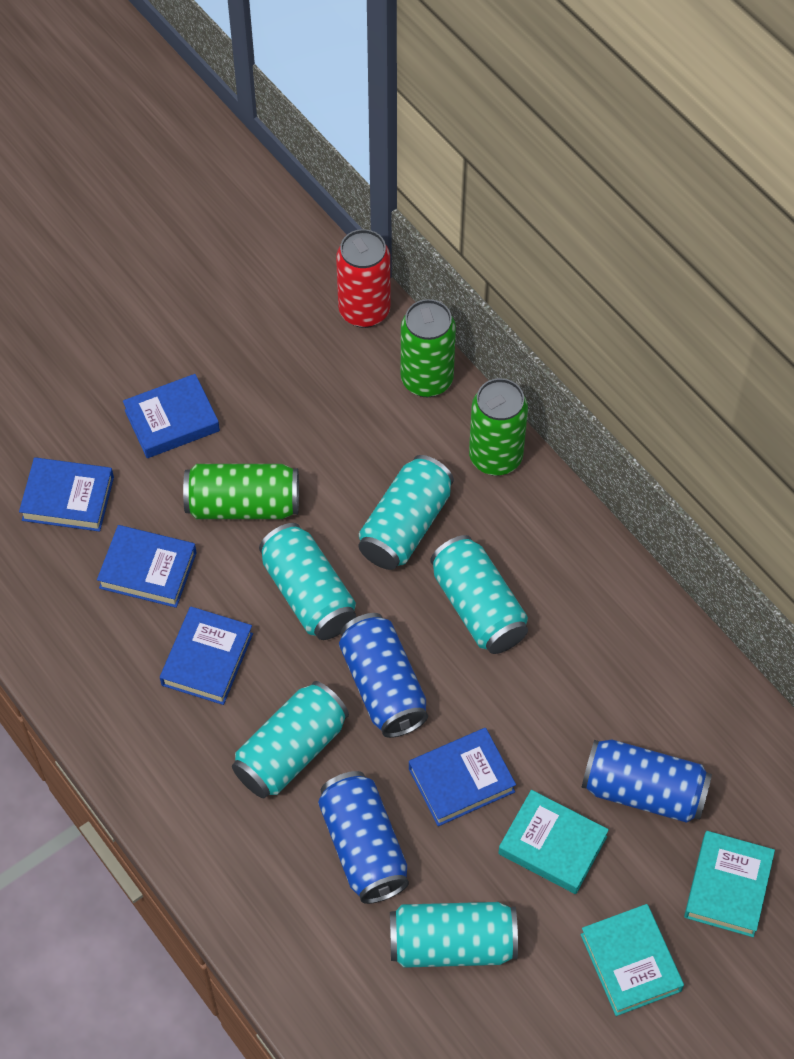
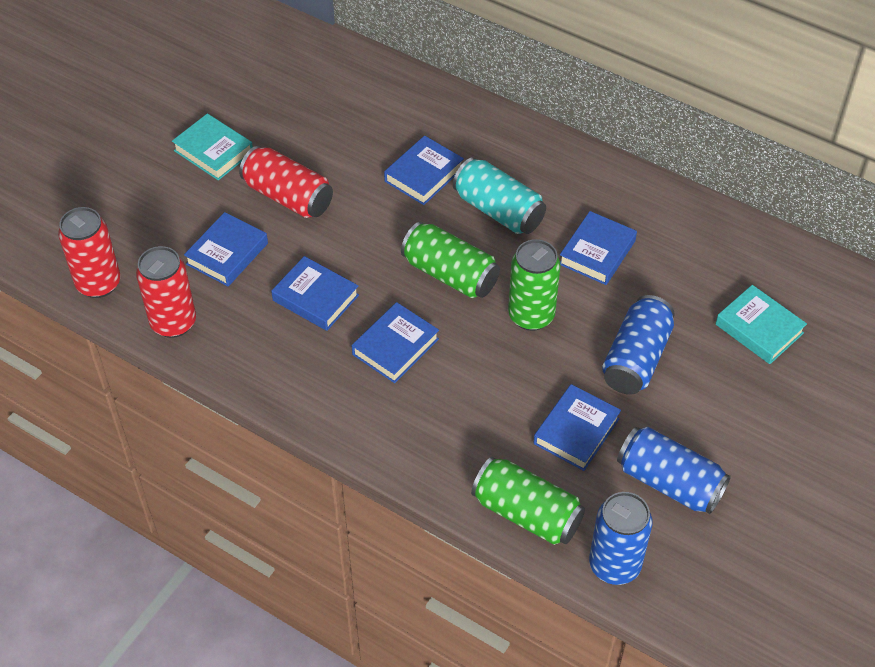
blue book: 5 -> 6
red can: 1 -> 3
turquoise book: 3 -> 2
turquoise can: 5 -> 1

